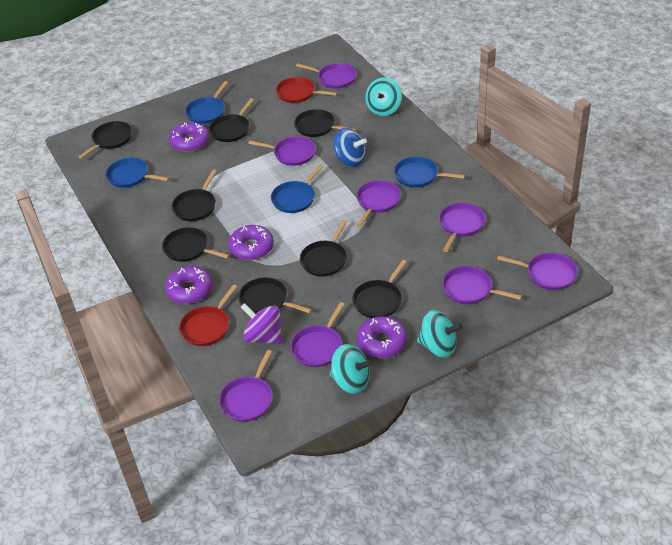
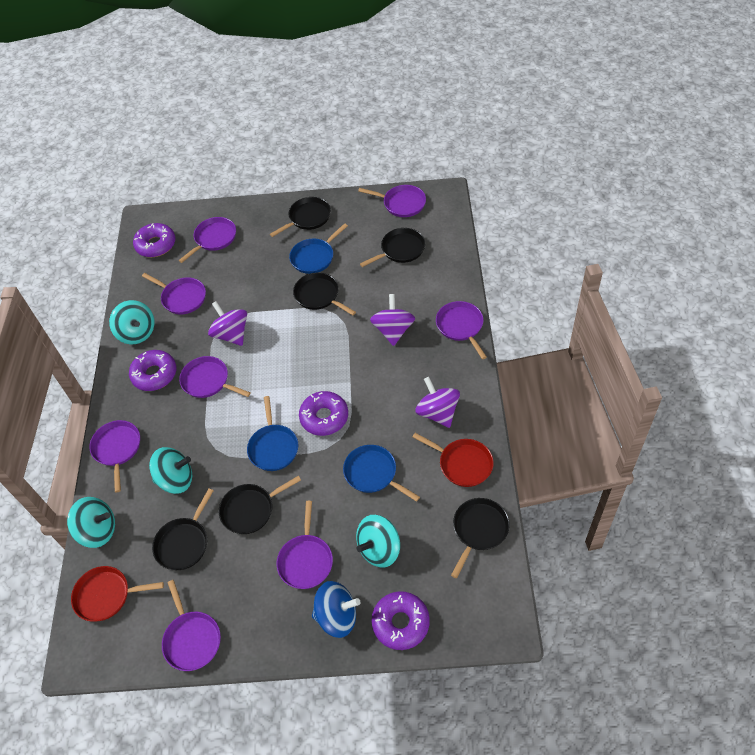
black pan: 8 -> 6
blue pan: 4 -> 3
purple spinning top: 1 -> 3
turquoise spinning top: 3 -> 4

